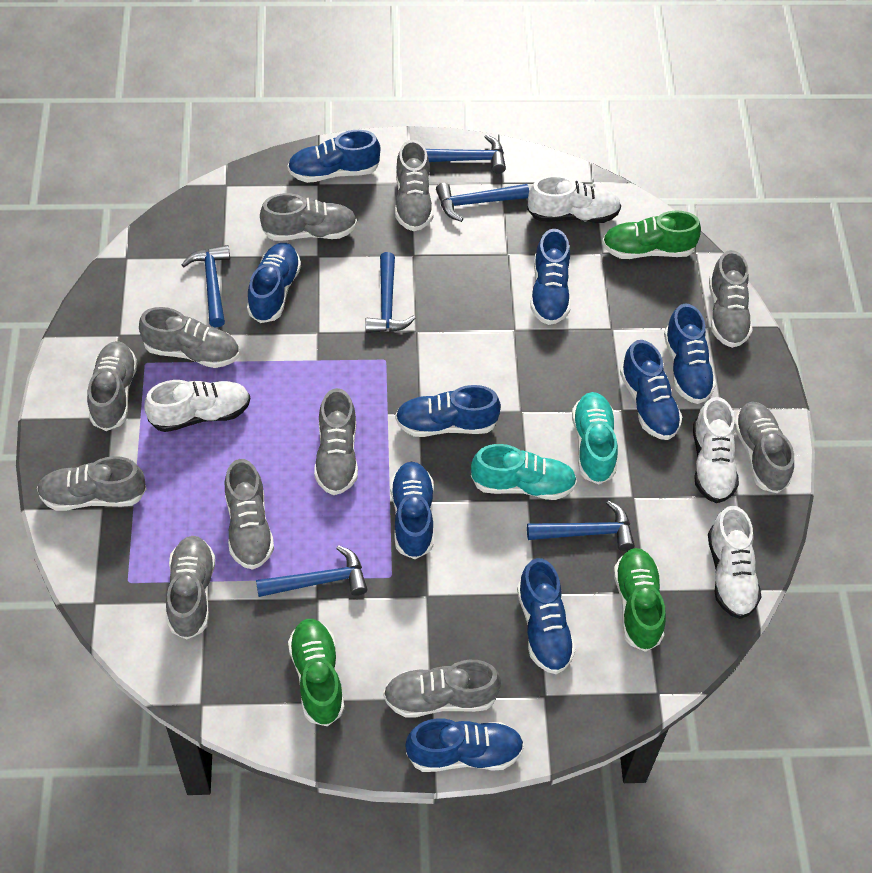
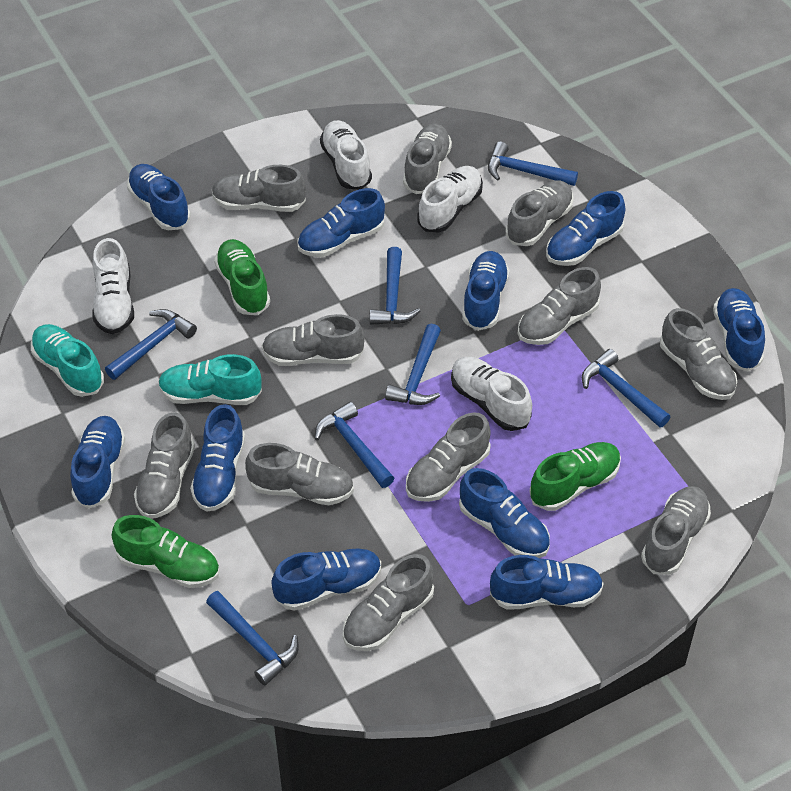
blue hammer: 6 -> 7
blue shoe: 9 -> 10

